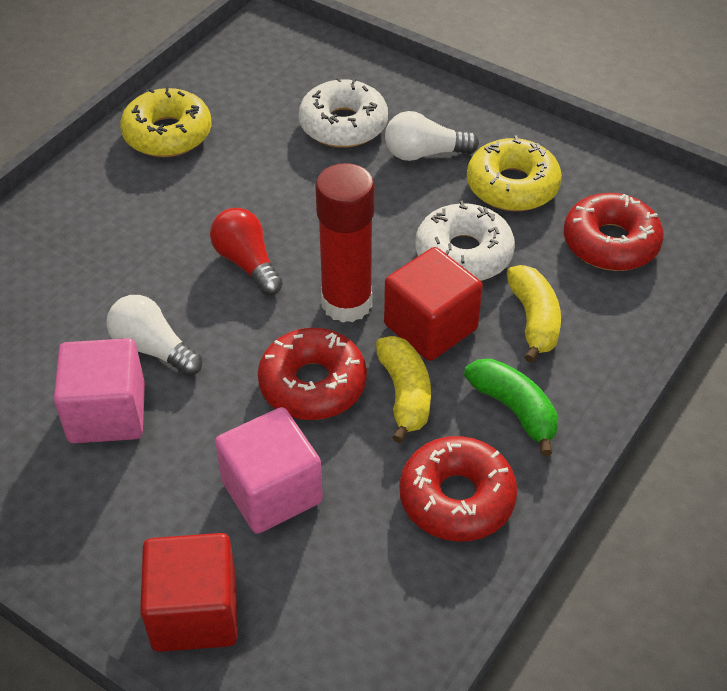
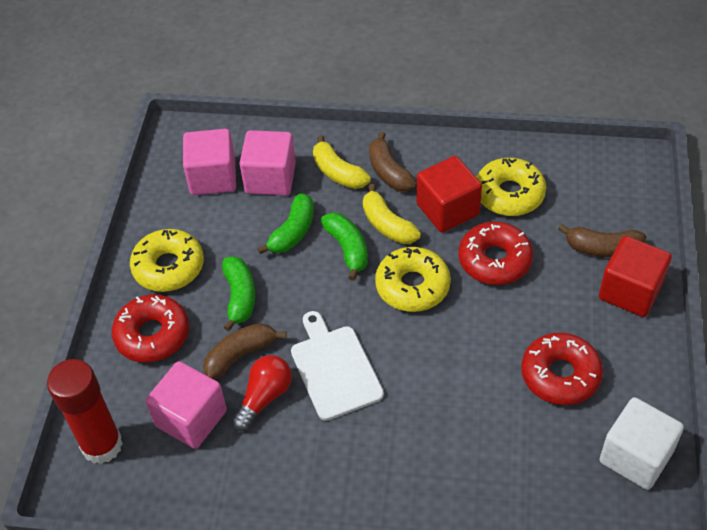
brown banana: 0 -> 3
green banana: 1 -> 3
pink cube: 2 -> 3
white cube: 0 -> 1
white cutting board: 0 -> 1
white donut: 2 -> 0
white light bulb: 2 -> 0
yellow donut: 2 -> 3

